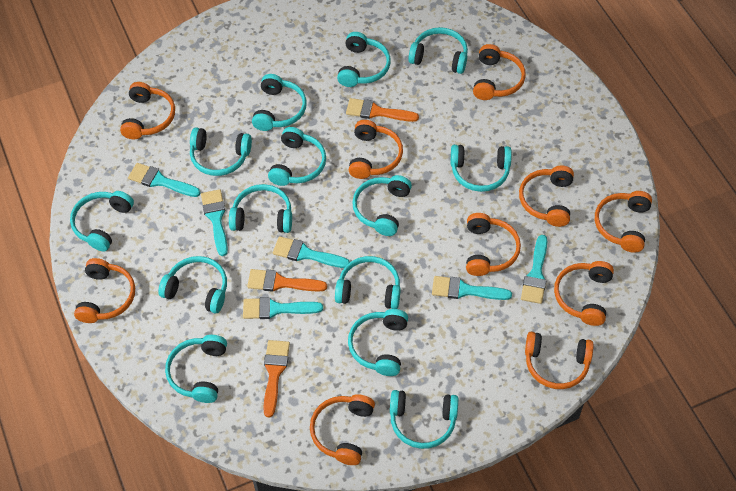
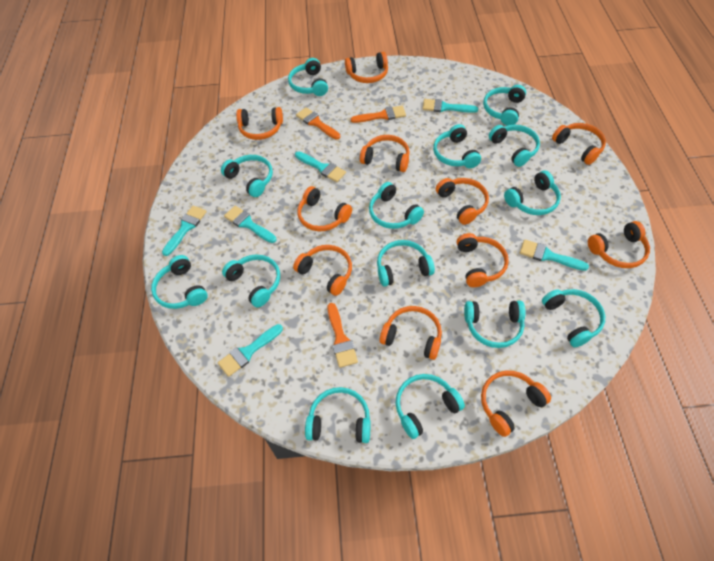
orange headphones: 10 -> 11

